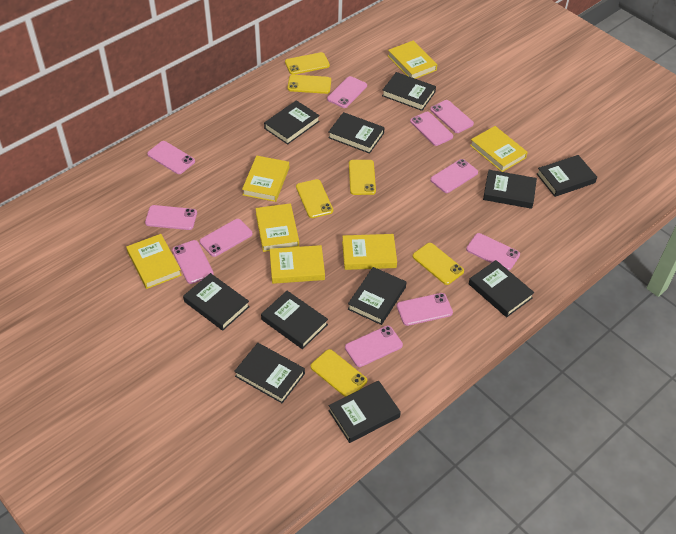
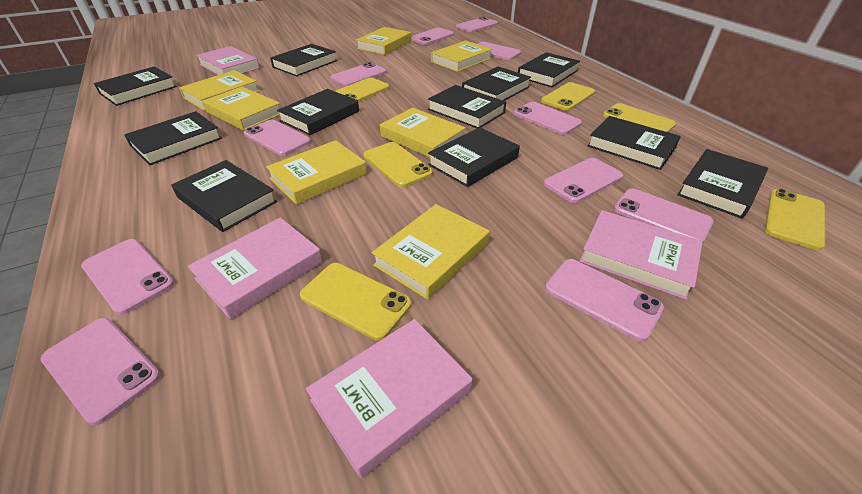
pink book: 0 -> 4

